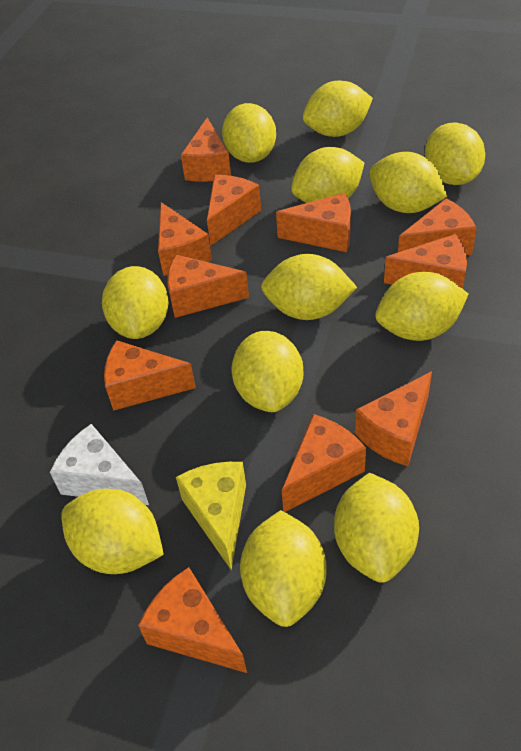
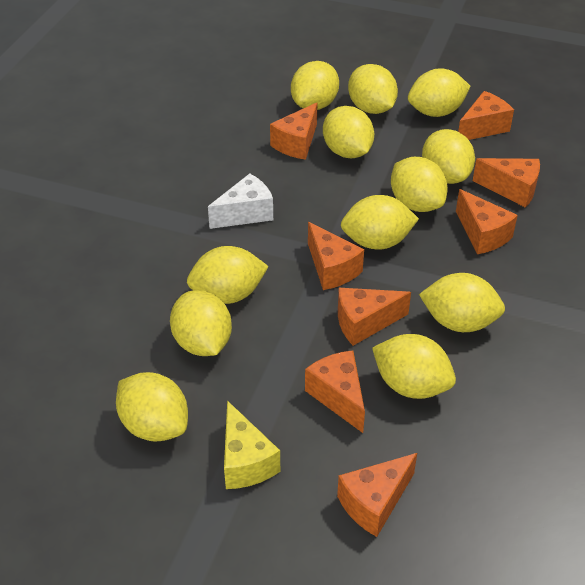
orange cheese: 11 -> 8

